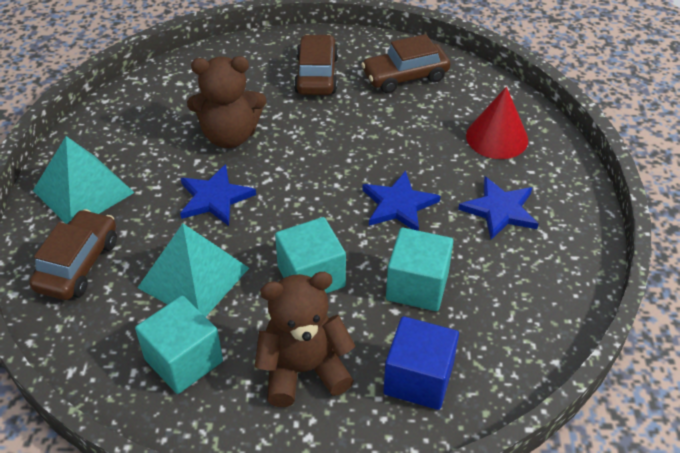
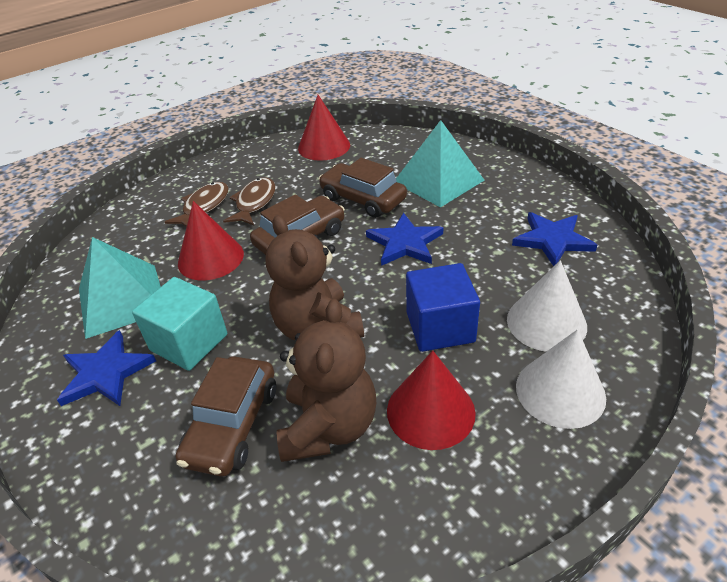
brown fish: 0 -> 2
red cone: 1 -> 3
turquoise cube: 3 -> 1
white cone: 0 -> 2

